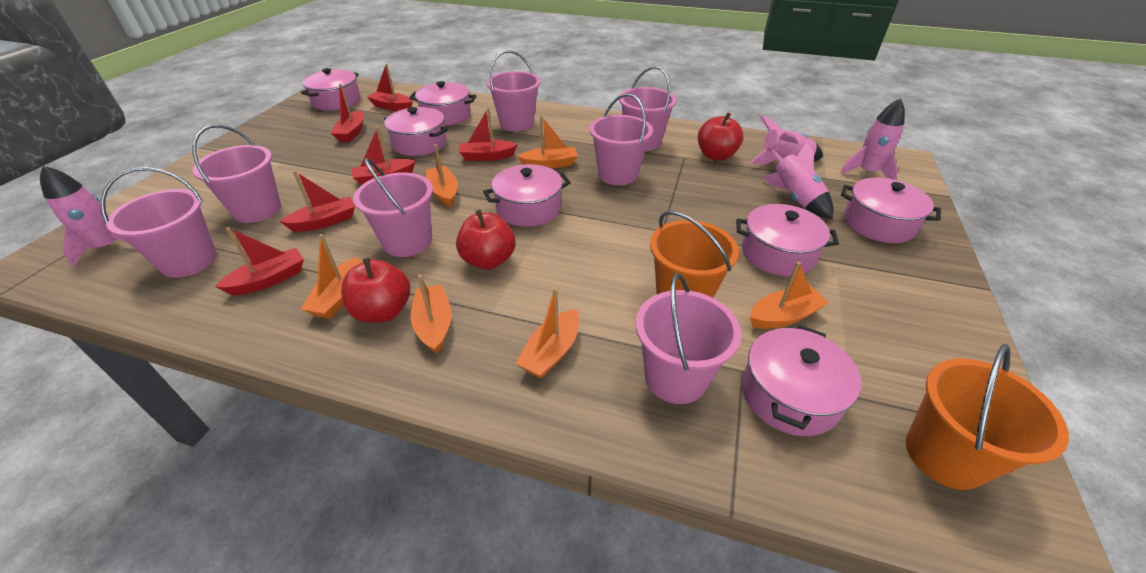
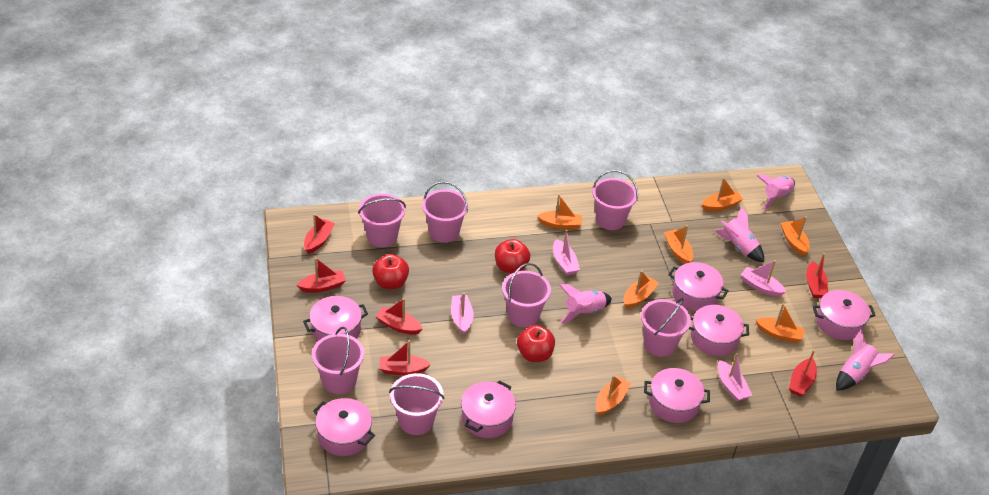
orange boat: 6 -> 7
orange bucket: 2 -> 0
pink boat: 0 -> 4

